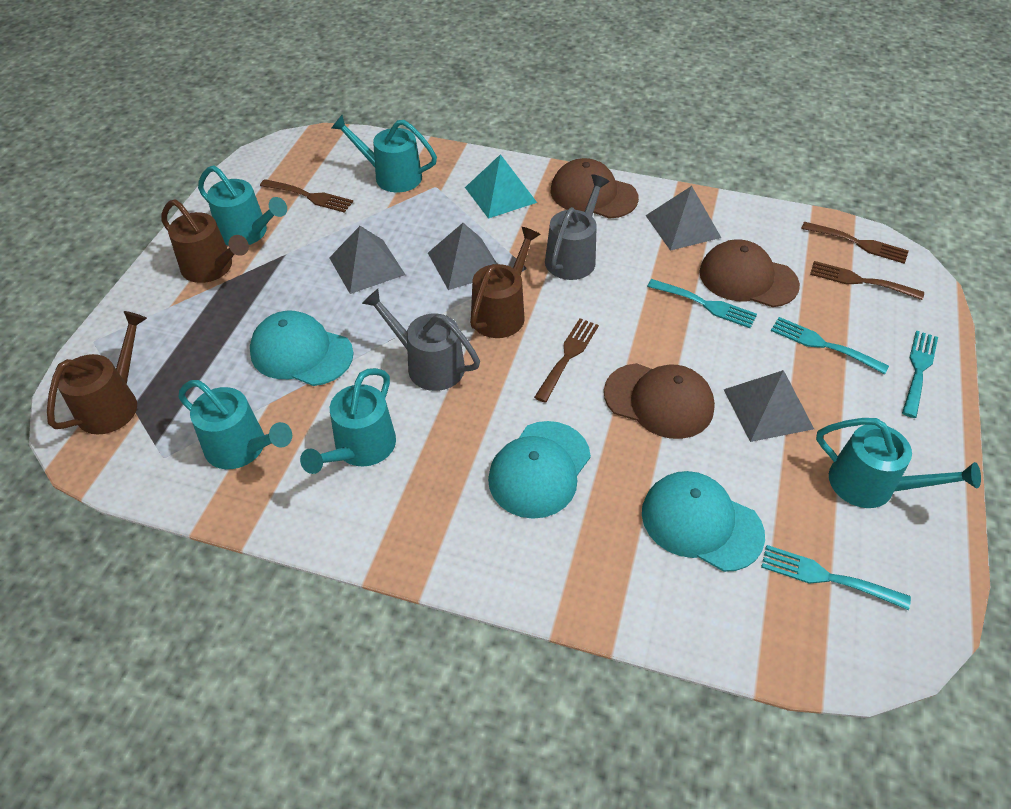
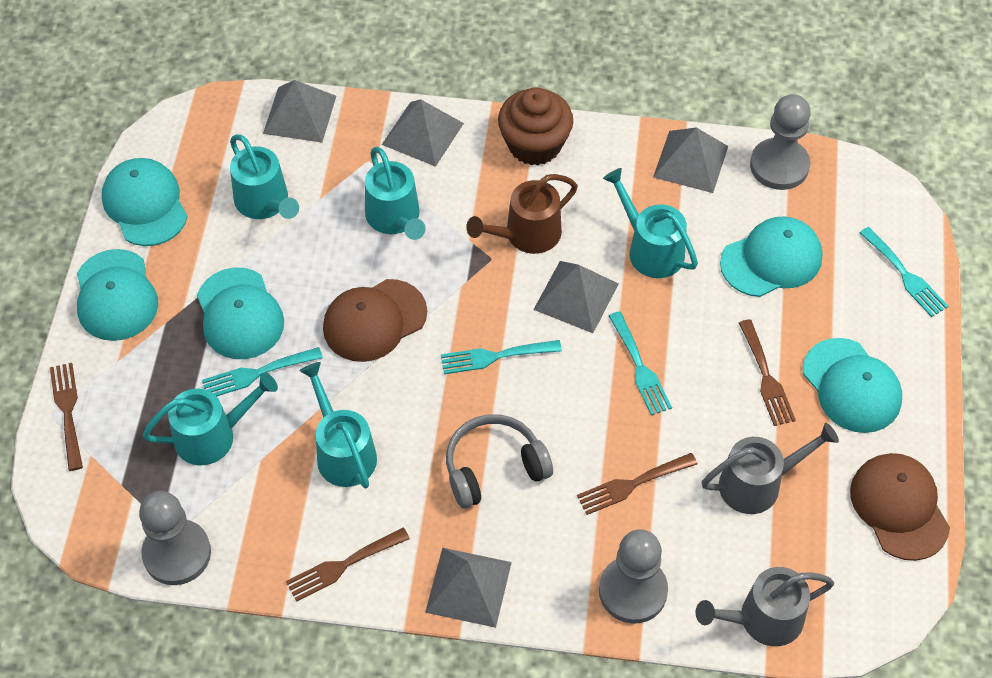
brown cap: 3 -> 2
brown cupcake: 0 -> 1
brown watering can: 3 -> 1
grey headphones: 0 -> 1
grey pawn: 0 -> 3
grey pyramid: 4 -> 5
turquoise cap: 3 -> 5
turquoise pyramid: 1 -> 0

